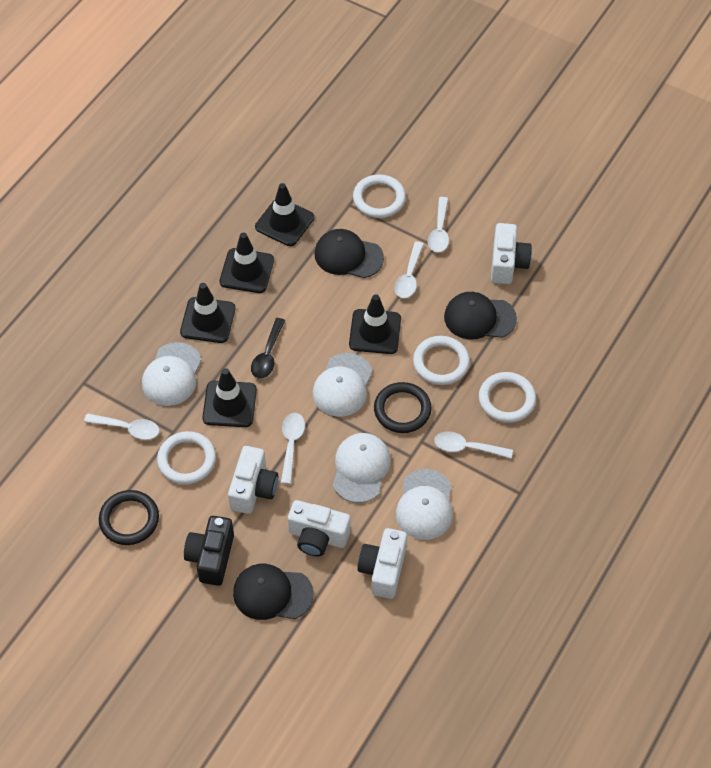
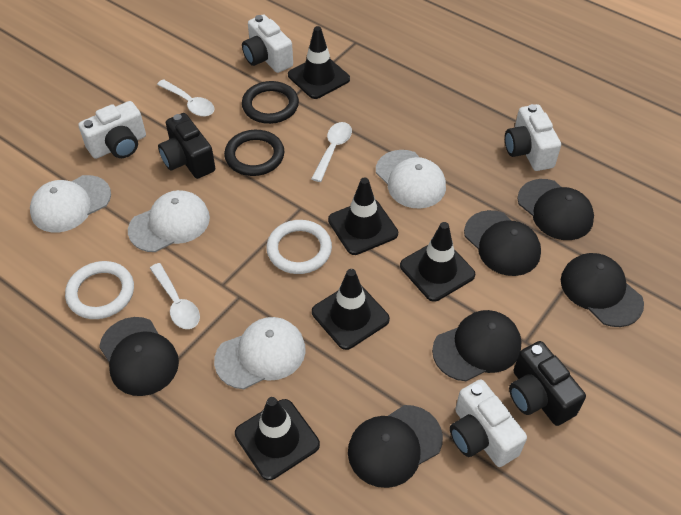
black camera: 1 -> 2
black cap: 3 -> 6
black spoon: 1 -> 0
white ring: 4 -> 2
white spoon: 5 -> 3

